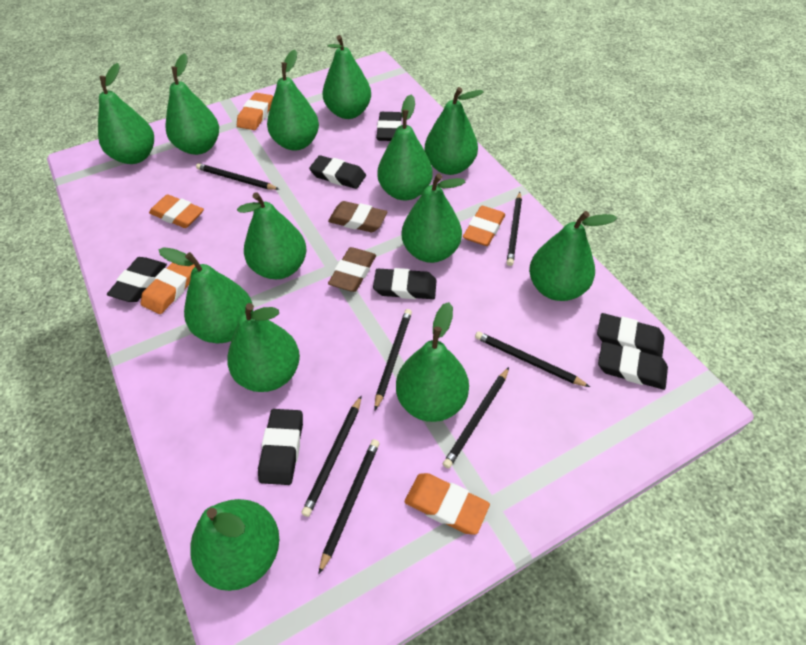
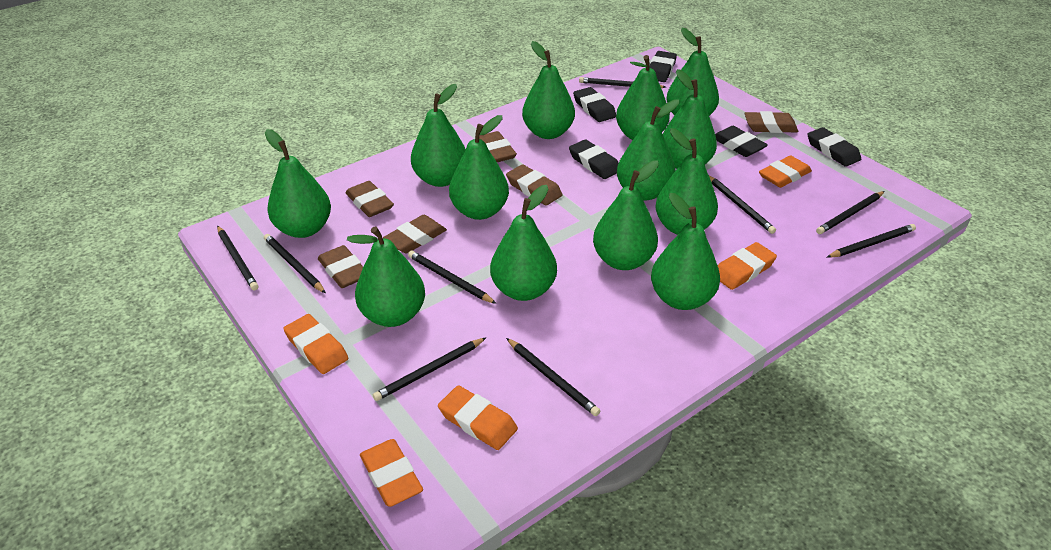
black eraser: 7 -> 5
black pencil: 7 -> 9
brown eraser: 2 -> 6

